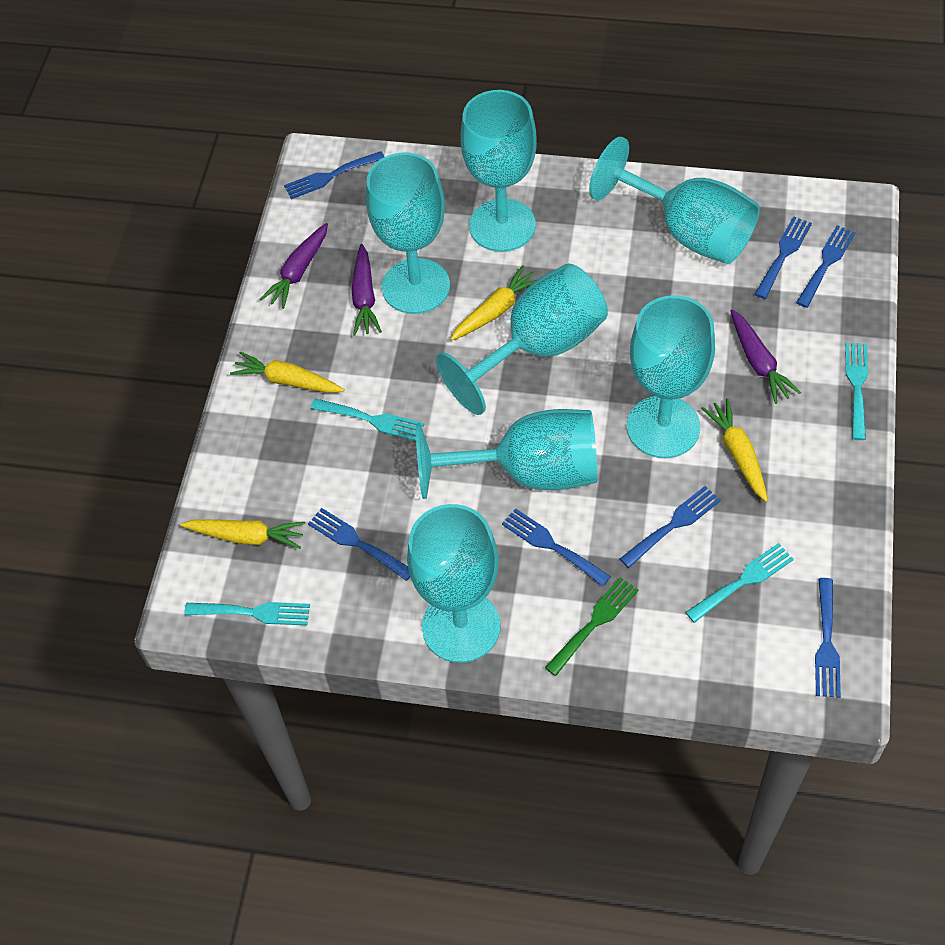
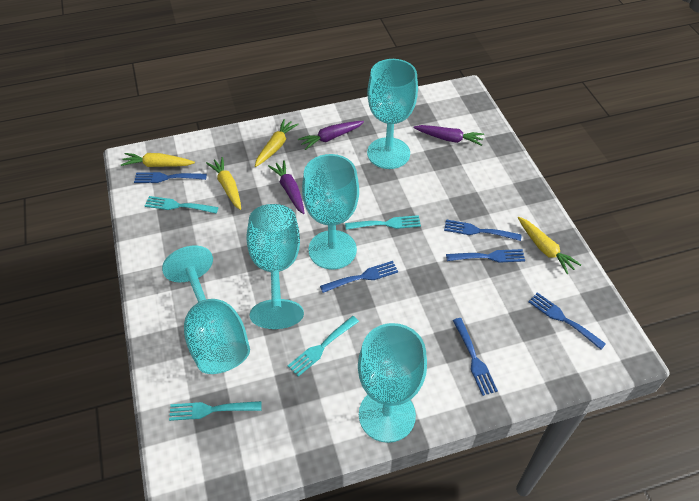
blue fork: 7 -> 6
green fork: 1 -> 0
turquoise goblet: 7 -> 5

